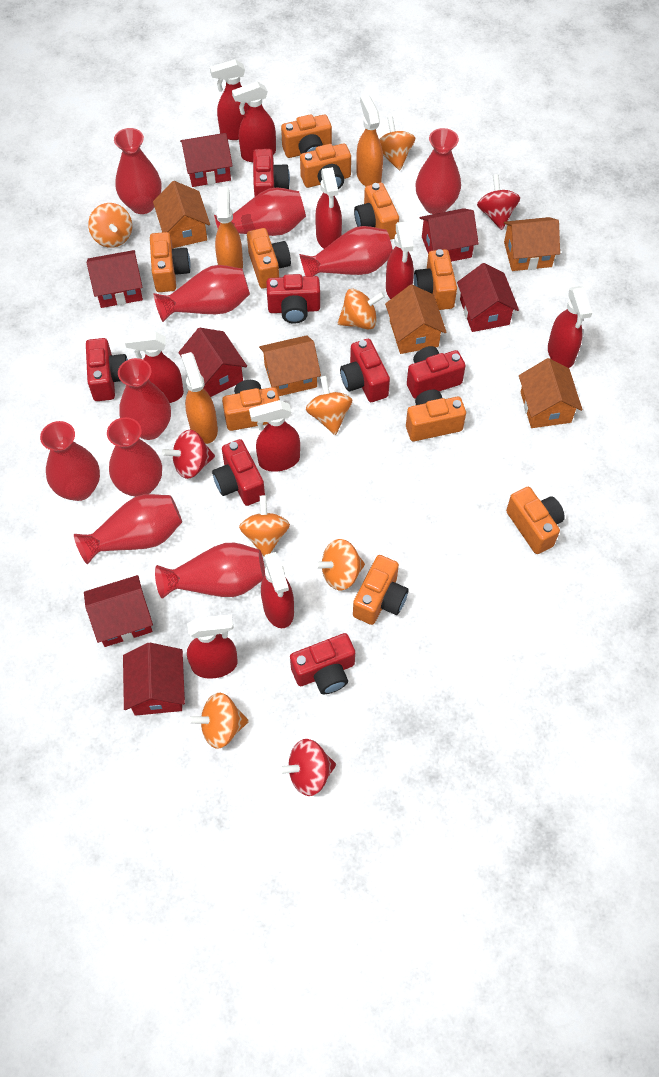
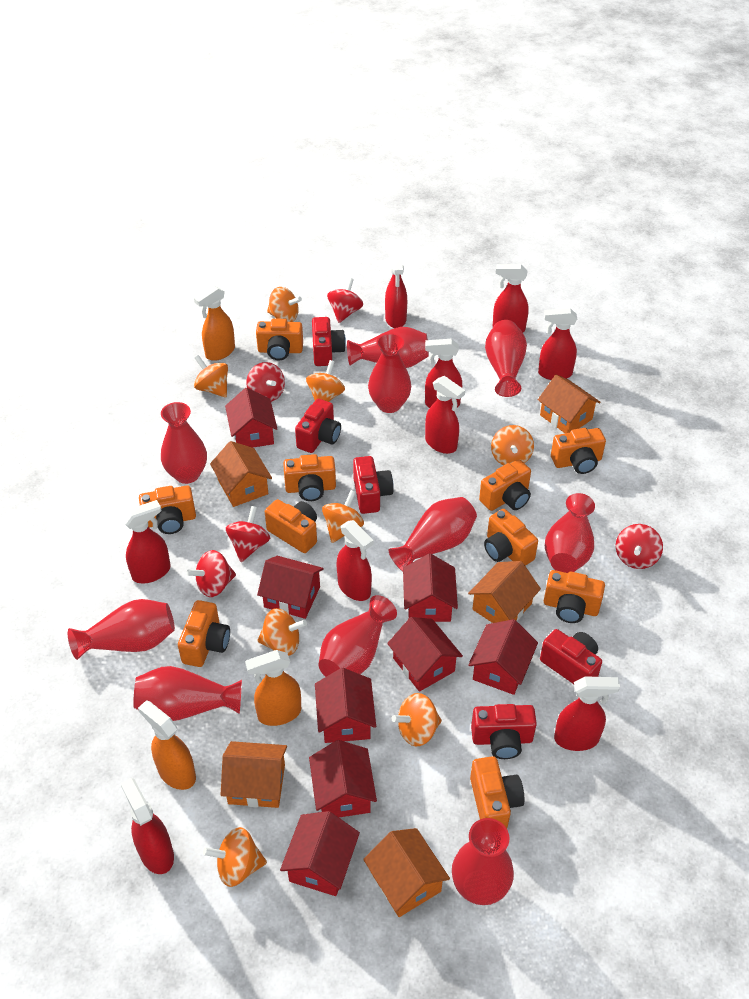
orange spinning top: 7 -> 8
red camera: 7 -> 5
red house: 7 -> 8
red spinning top: 3 -> 5

